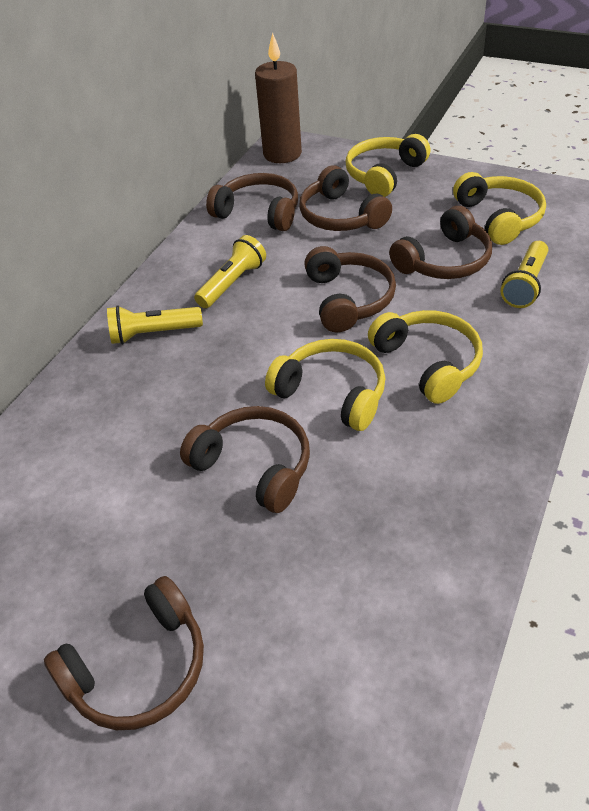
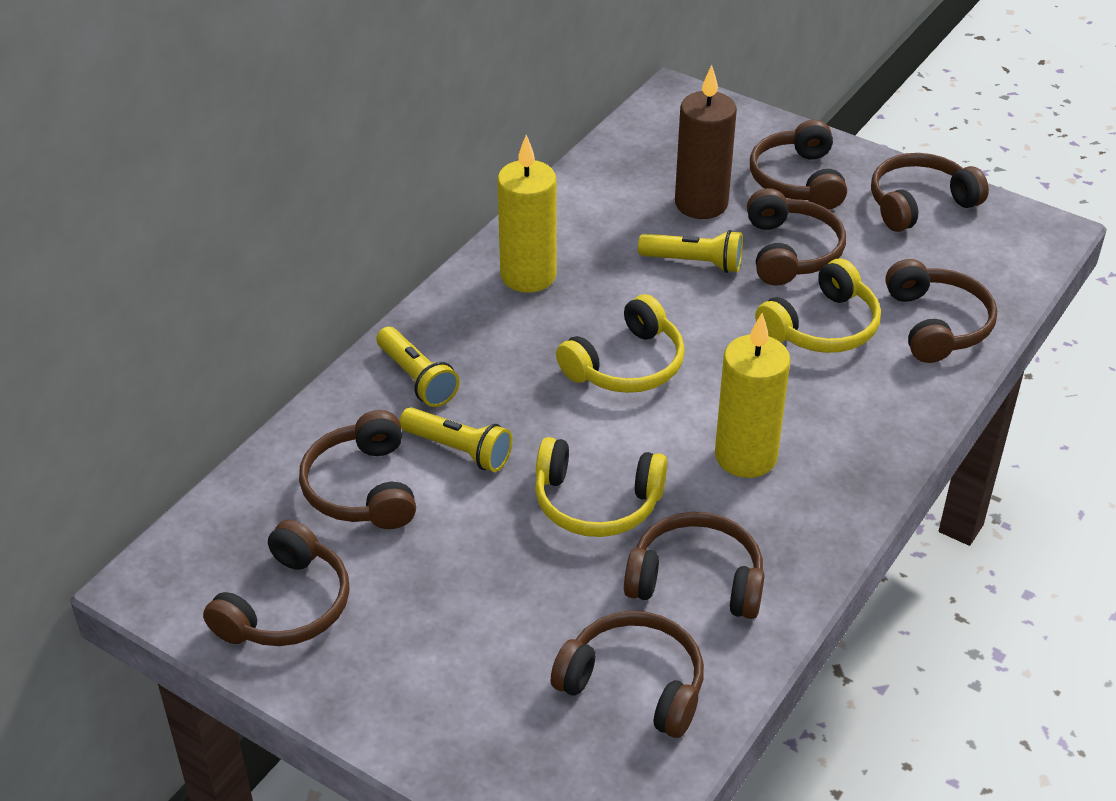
brown headphones: 6 -> 8
yellow candle: 0 -> 2
yellow headphones: 4 -> 3

